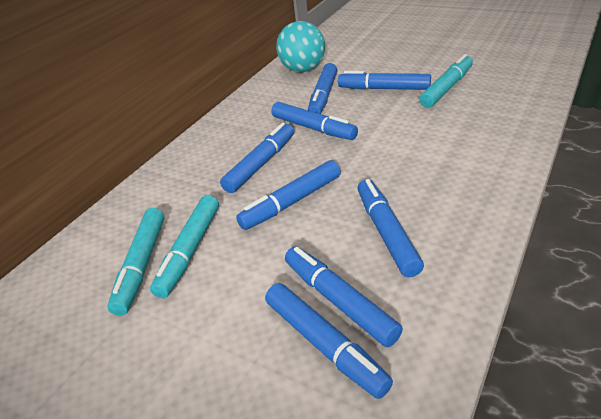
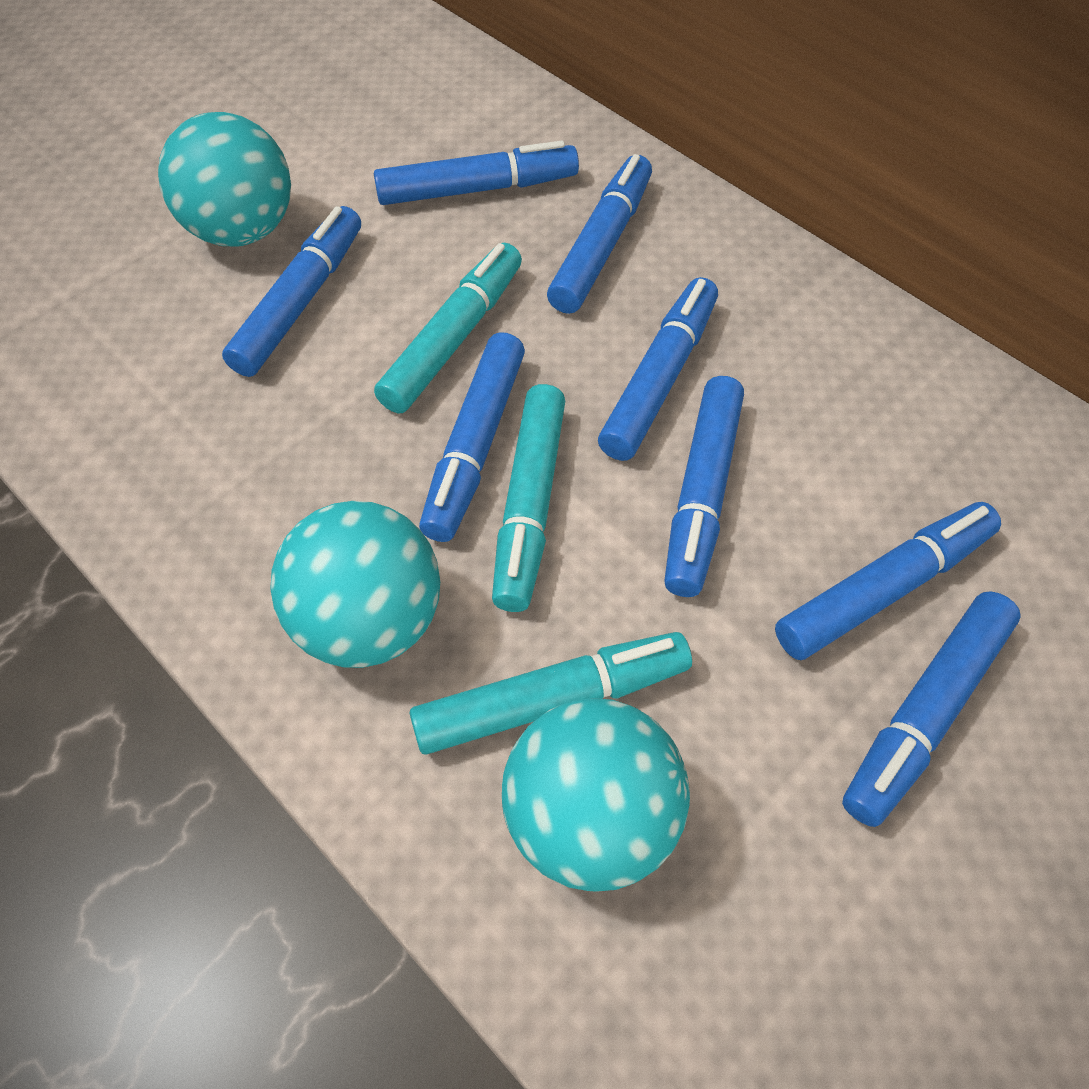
turquoise ball: 1 -> 3

